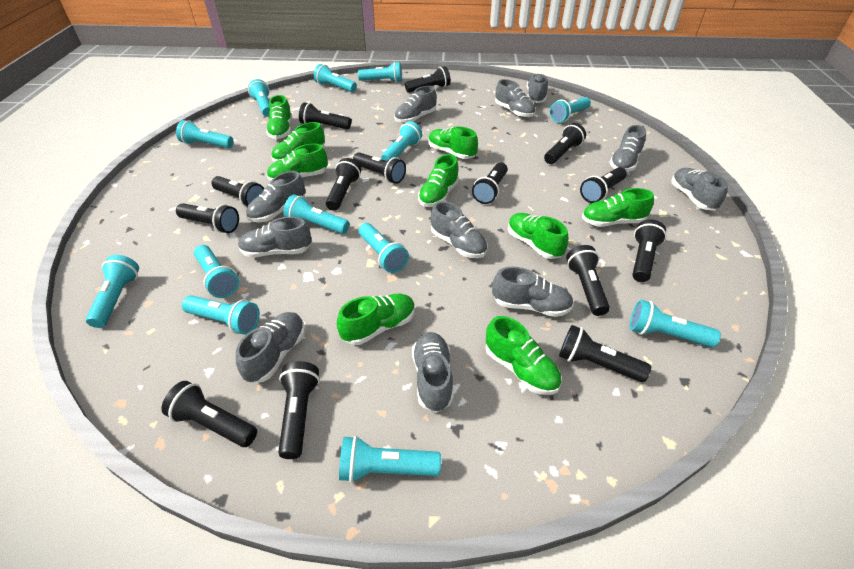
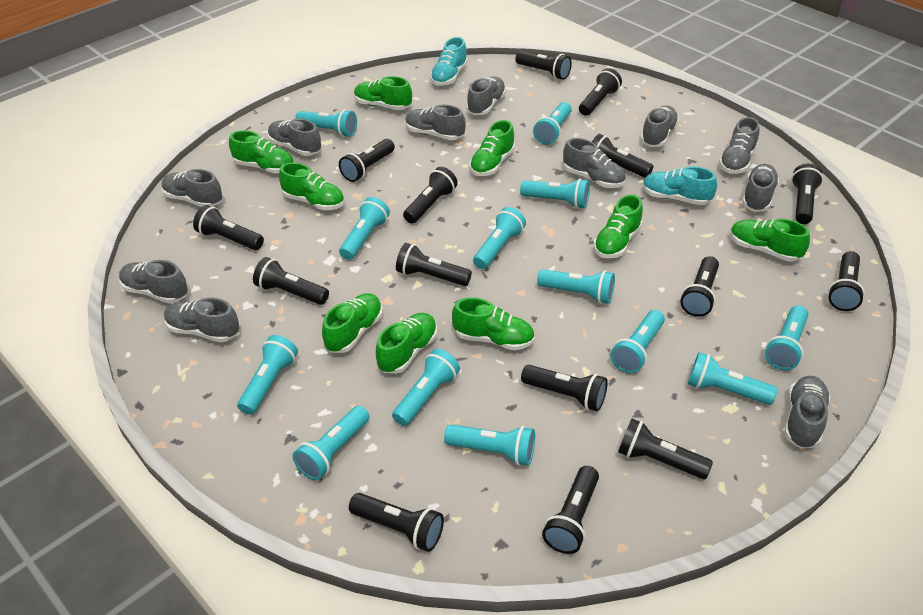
black flashlight: 14 -> 15
turquoise shoe: 0 -> 2

